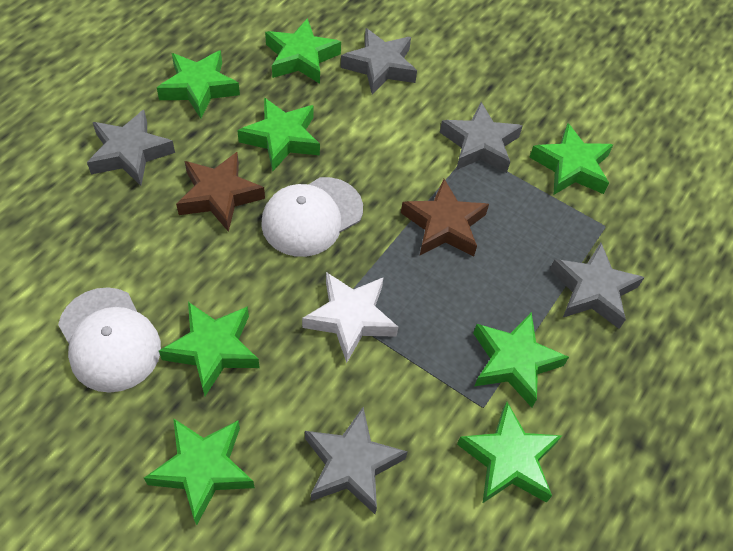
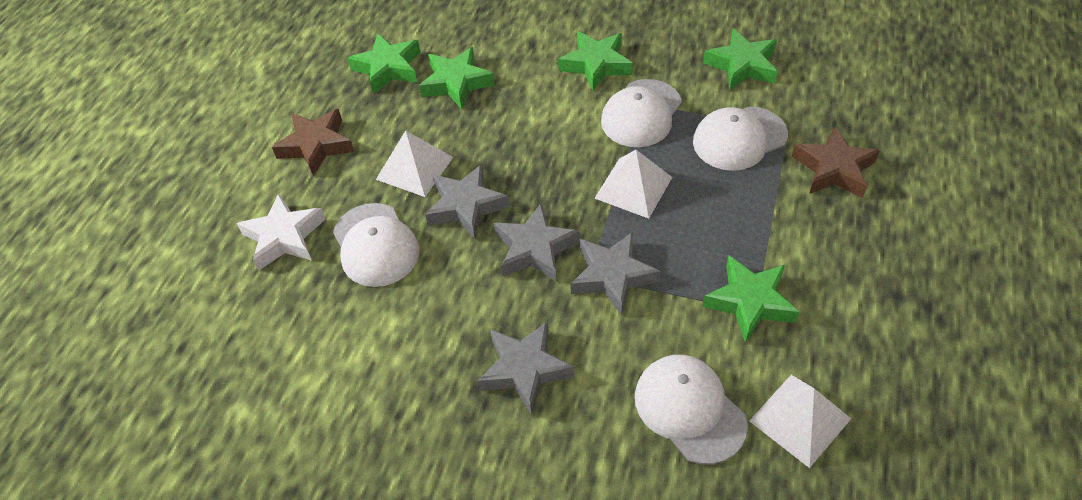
green star: 8 -> 5
grey star: 5 -> 4
white cap: 2 -> 4
white pyramid: 0 -> 3

